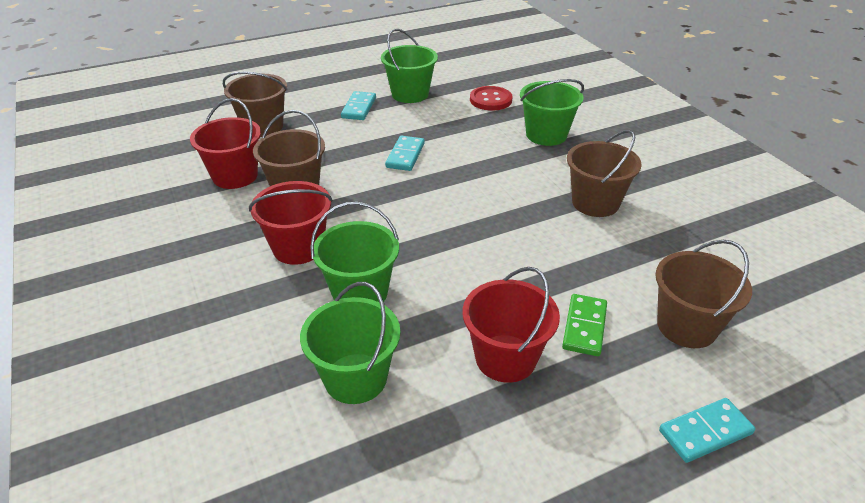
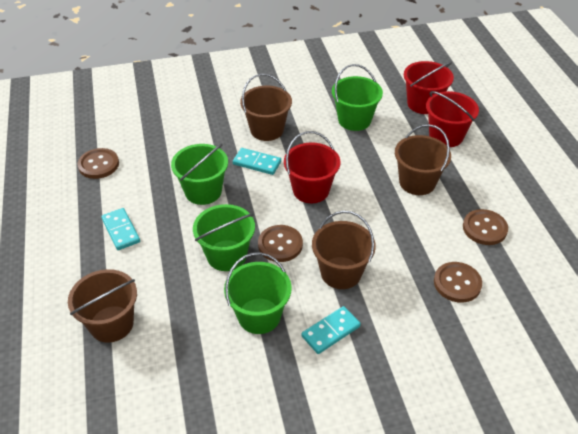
brown button: 0 -> 4
green domino: 1 -> 0
red button: 1 -> 0

